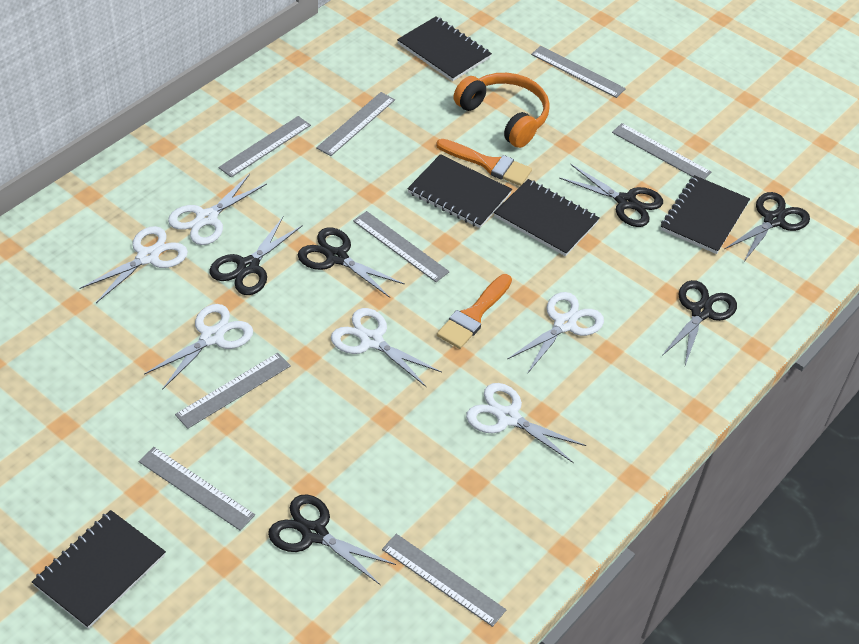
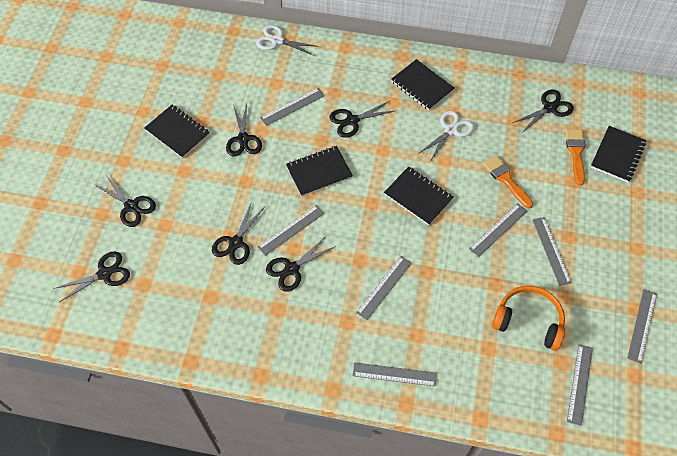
black scissors: 6 -> 7
white scissors: 6 -> 2

